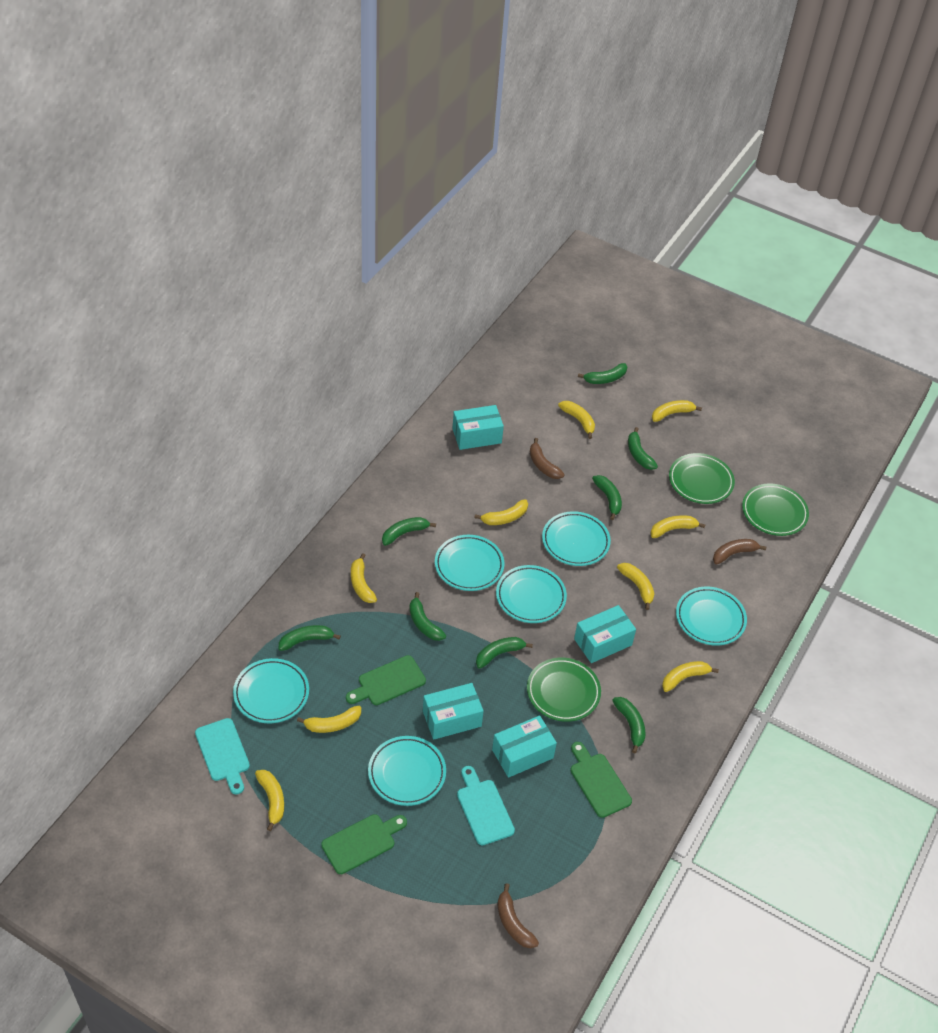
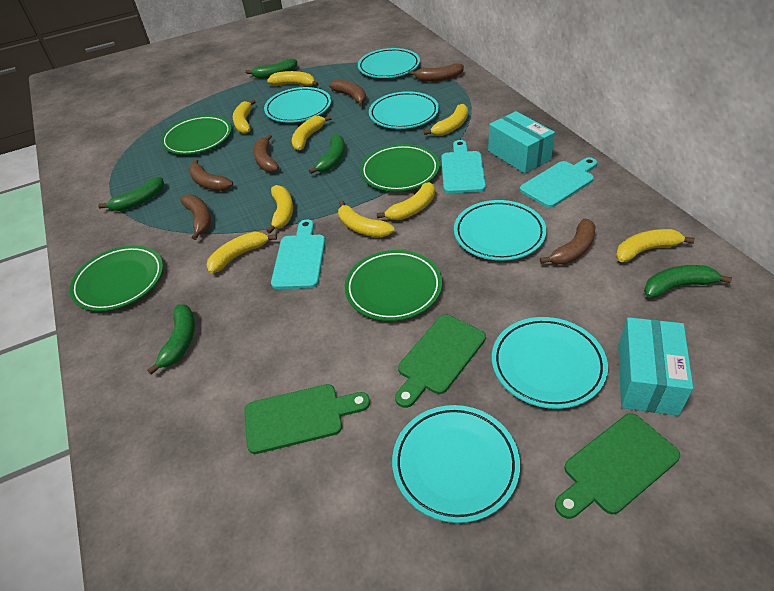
brown banana: 3 -> 6
green banana: 8 -> 5
green plate: 3 -> 4
turquoise box: 4 -> 2
turquoise cutting board: 2 -> 3

